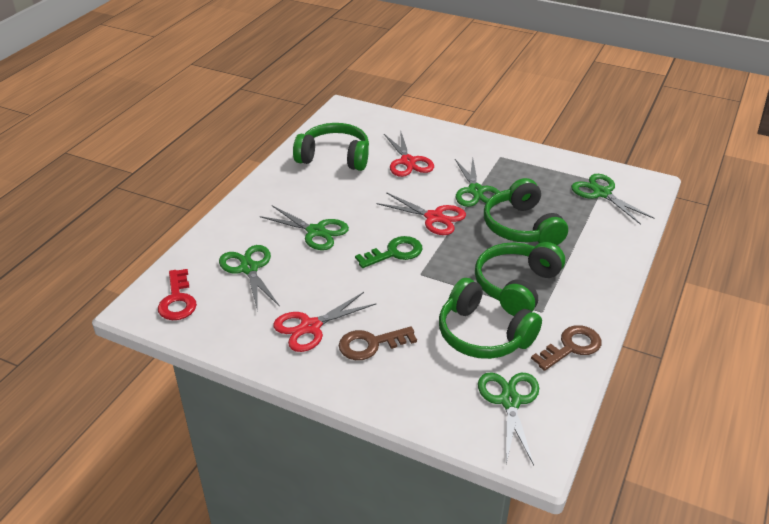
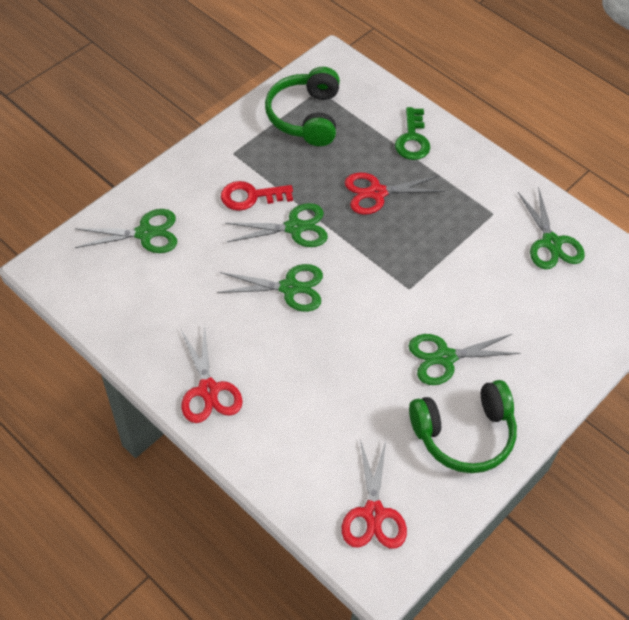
brown key: 2 -> 0
green headphones: 4 -> 2

